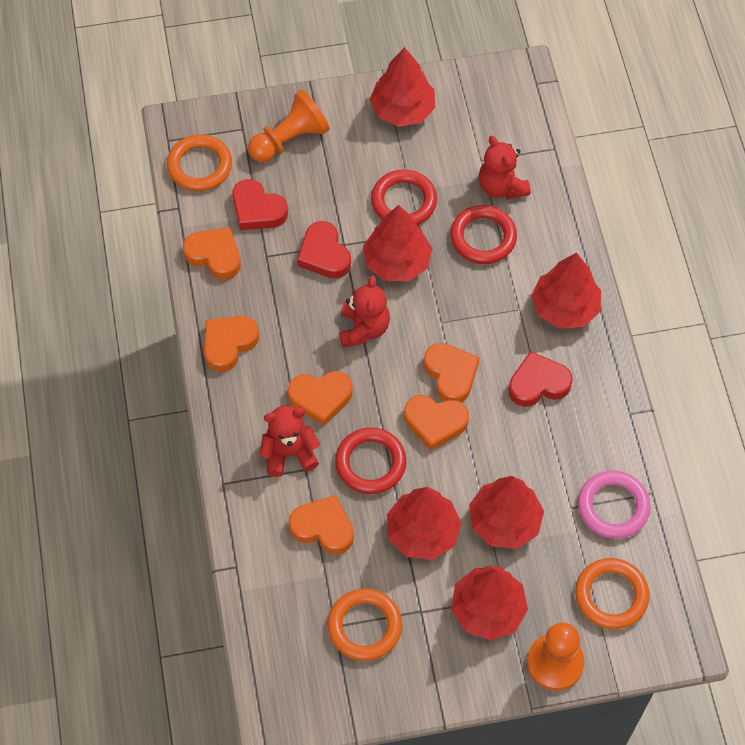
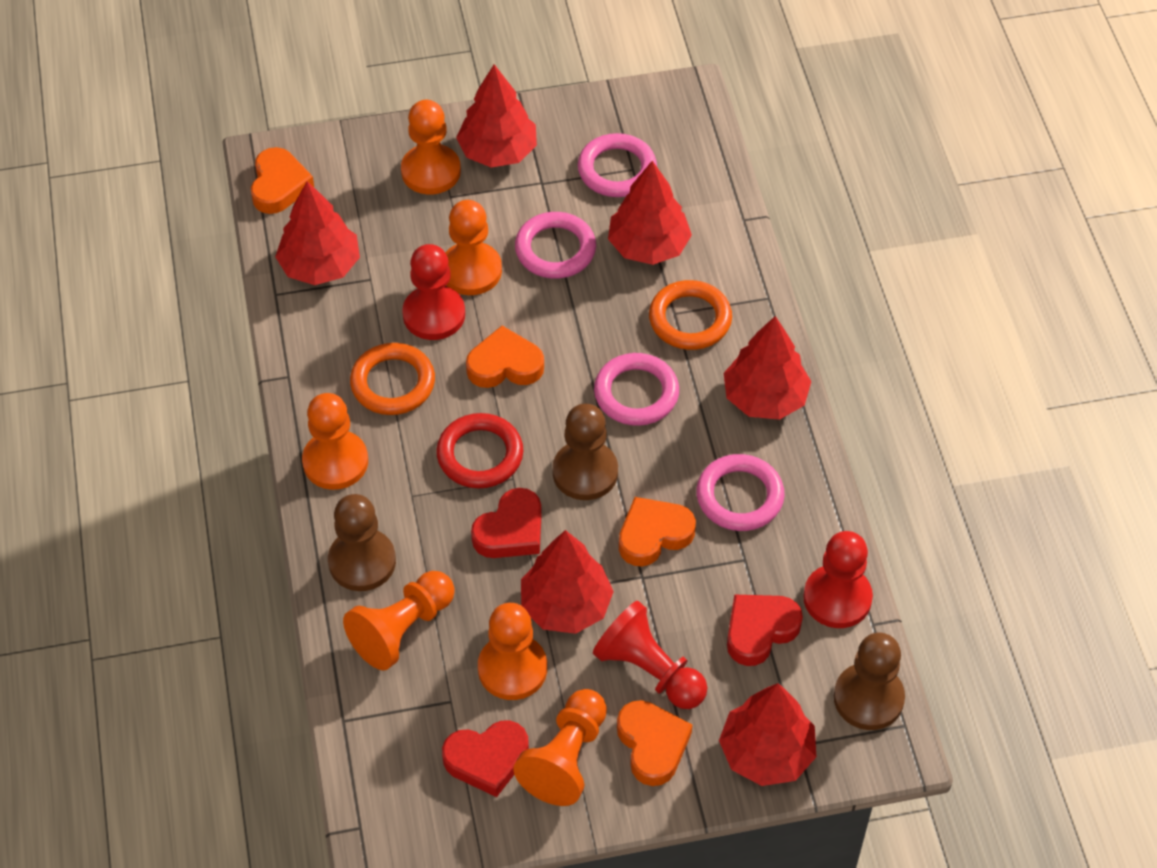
brown pawn: 0 -> 3
orange heart: 6 -> 4
orange pawn: 2 -> 6
orange ring: 3 -> 2
pink ring: 1 -> 4
red pawn: 0 -> 3
red ring: 3 -> 1
red teddy bear: 3 -> 0

